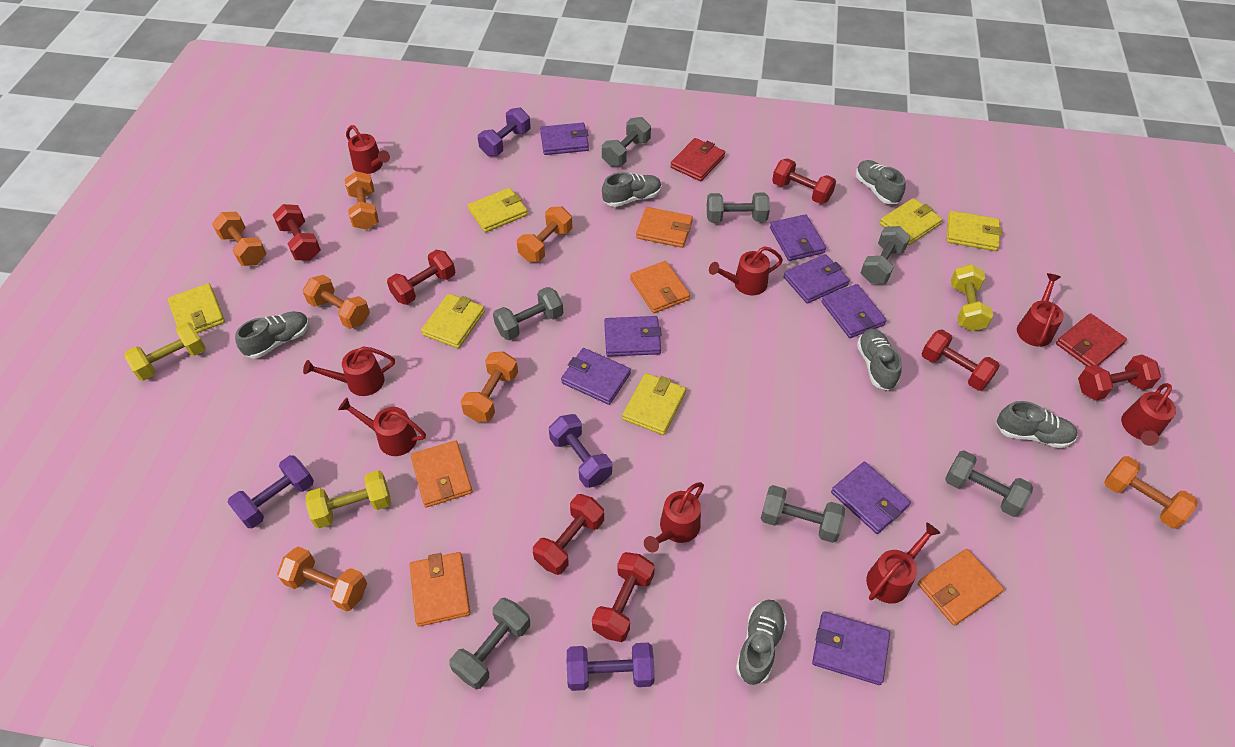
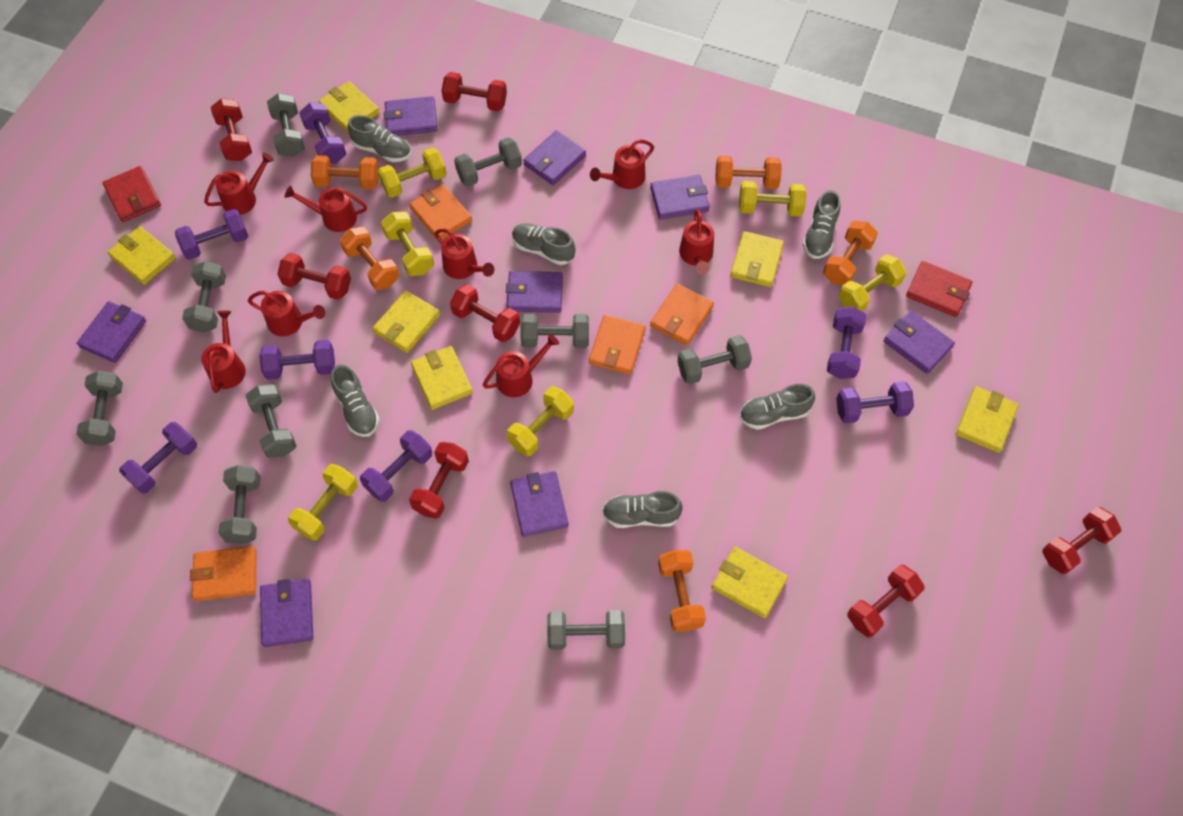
grey dumbbell: 7 -> 9
orange dumbbell: 7 -> 5
orange wallet: 5 -> 4
purple dumbbell: 4 -> 7
yellow dumbbell: 3 -> 6
yellow wallet: 6 -> 7

